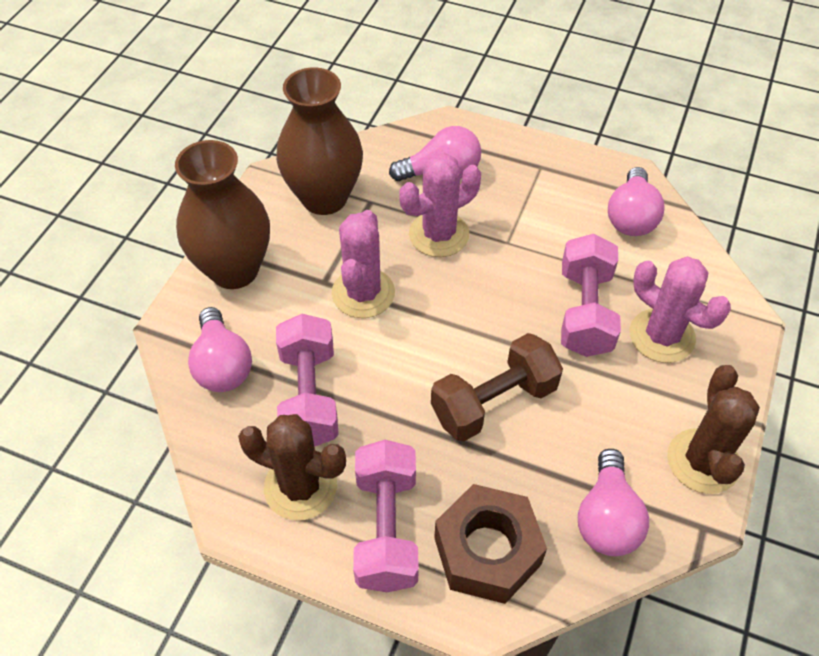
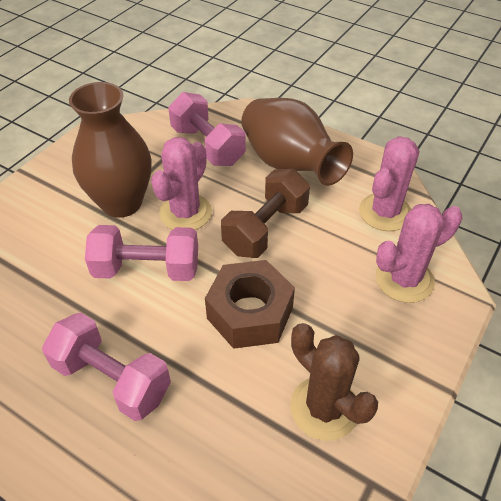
brown cactus: 2 -> 1
pink light bulb: 4 -> 0

